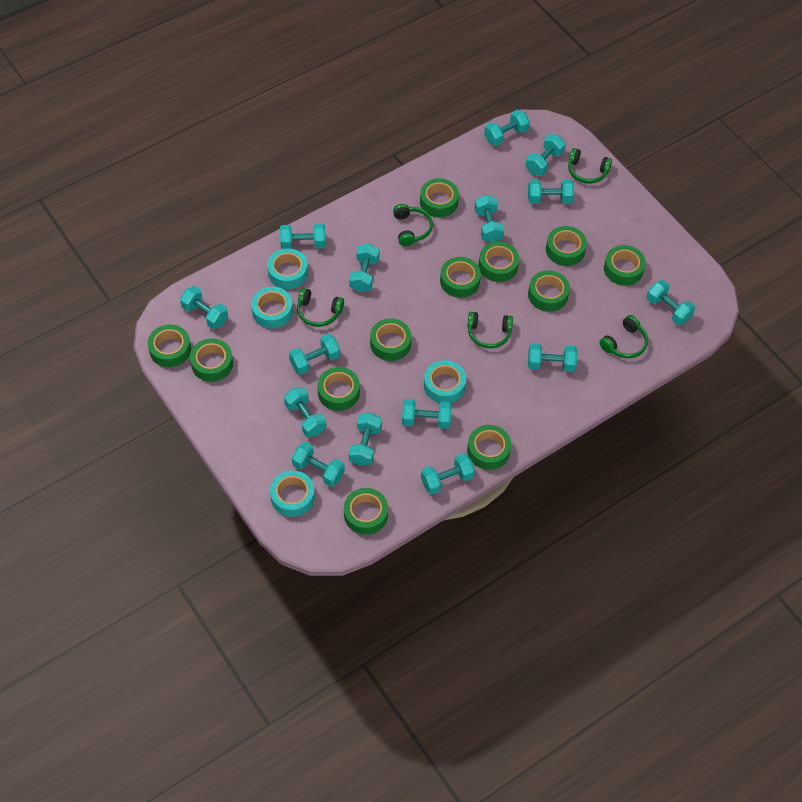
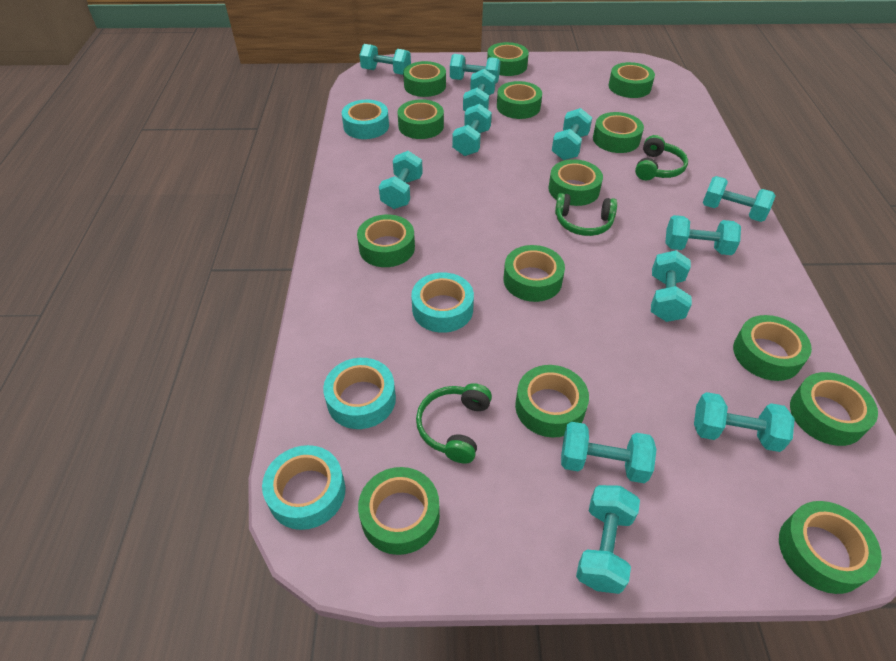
green headphones: 5 -> 3
green tape: 12 -> 14
turquoise dumbbell: 15 -> 12

